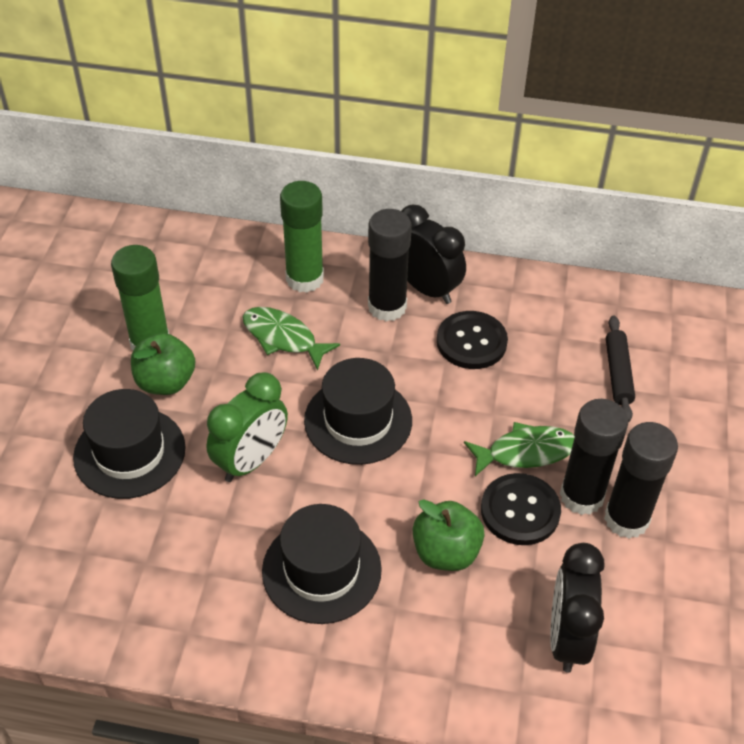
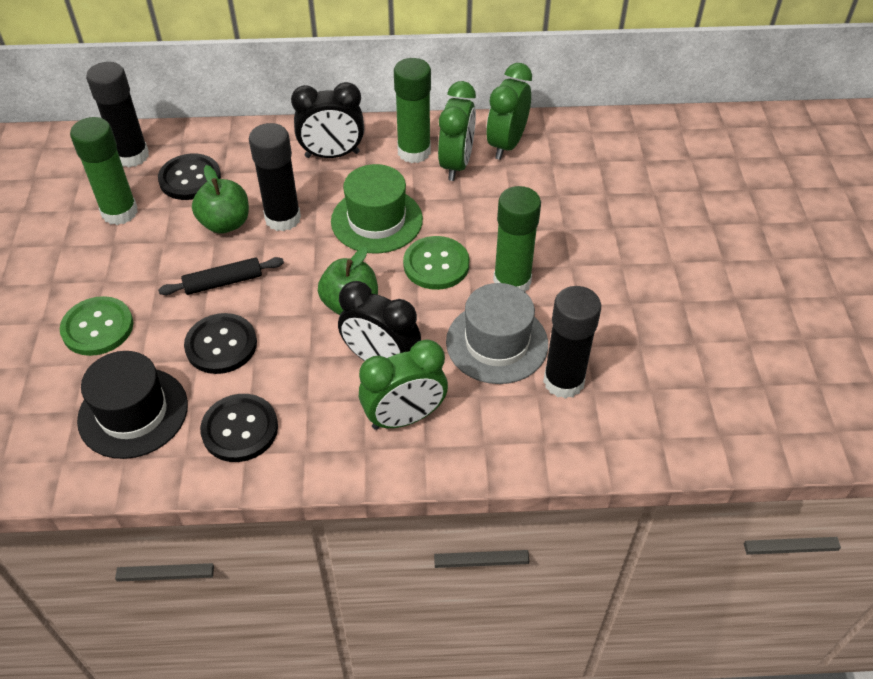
black button: 2 -> 3
black hat: 3 -> 1
green button: 0 -> 2
green clock: 1 -> 3
green fish: 2 -> 0
green glue stick: 2 -> 3
green hat: 0 -> 1
grey hat: 0 -> 1

